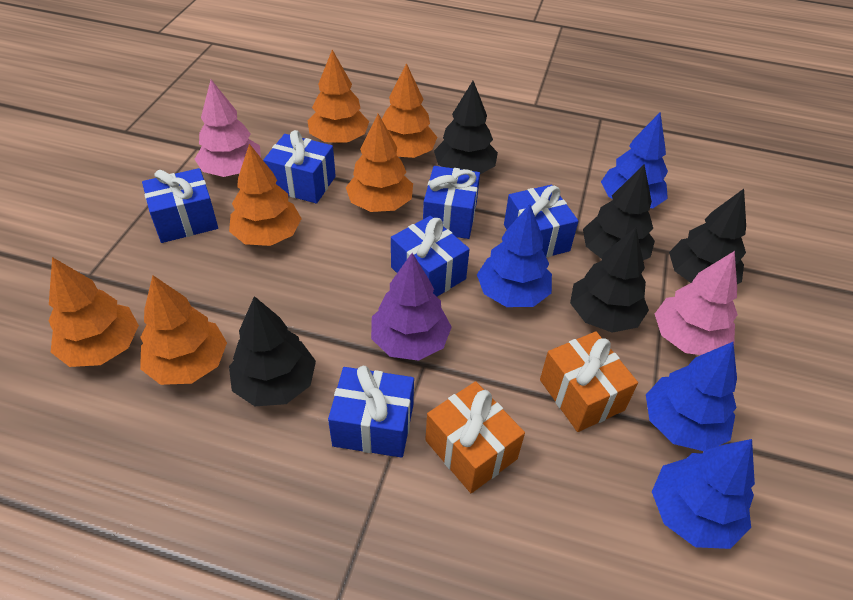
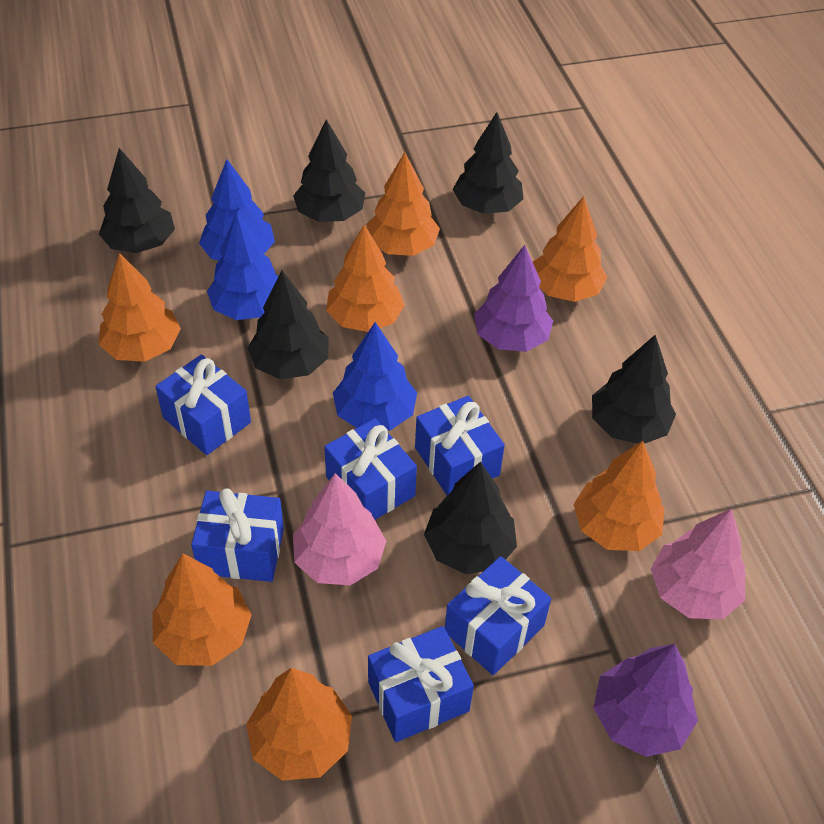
black tree: 5 -> 6
blue tree: 4 -> 3
orange gift: 2 -> 0
orange tree: 6 -> 7
purple tree: 1 -> 2

